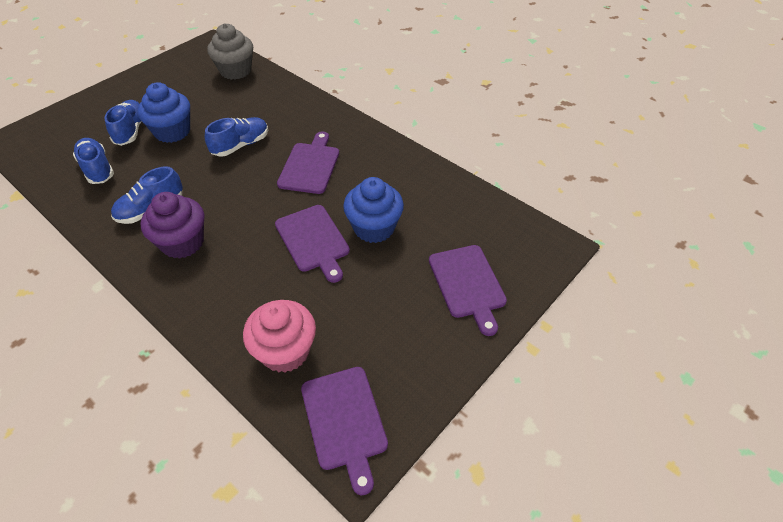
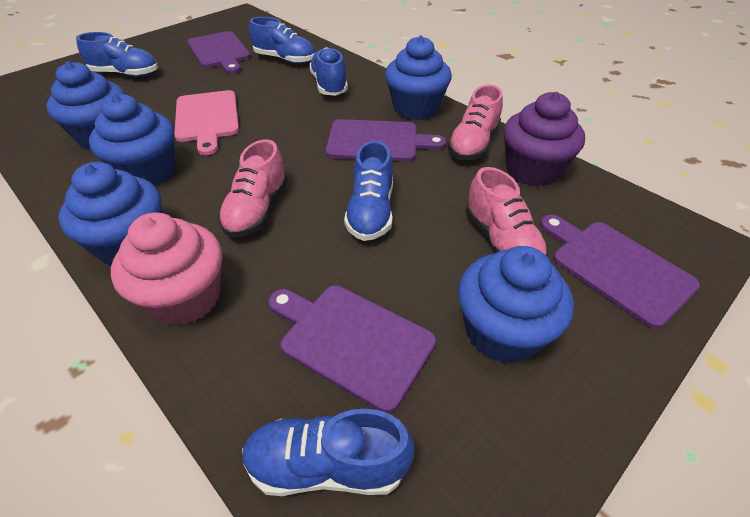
blue cupcake: 2 -> 5
blue shoe: 4 -> 5
grey cupcake: 1 -> 0
pink cutting board: 0 -> 1
pink shoe: 0 -> 3

